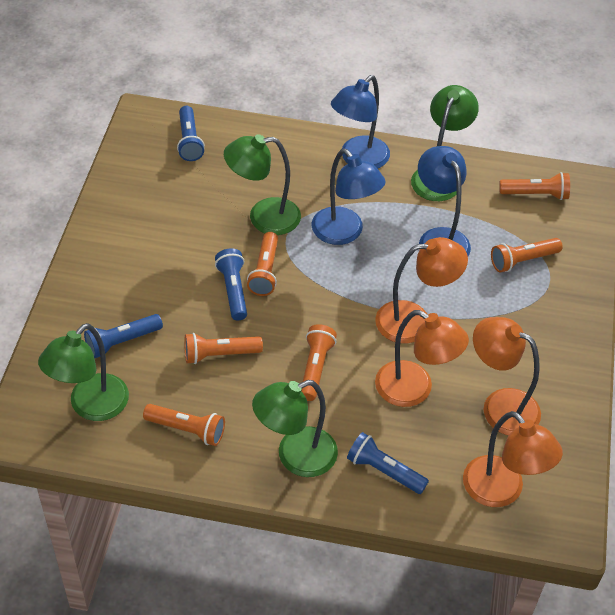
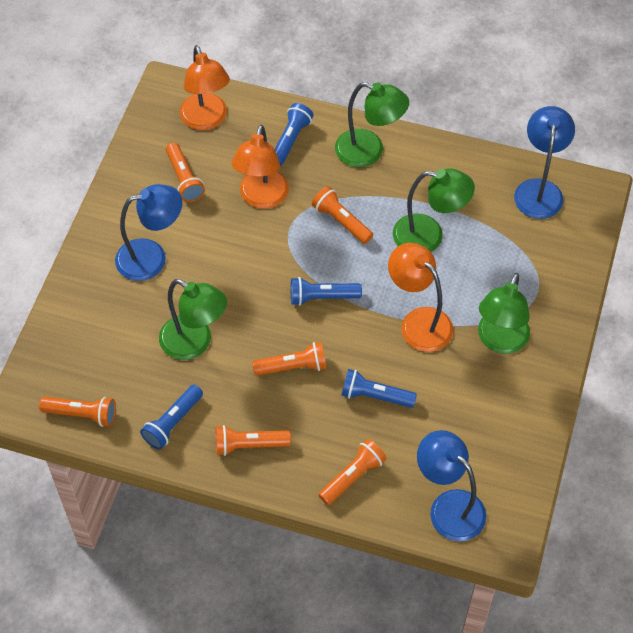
orange lamp: 4 -> 3

